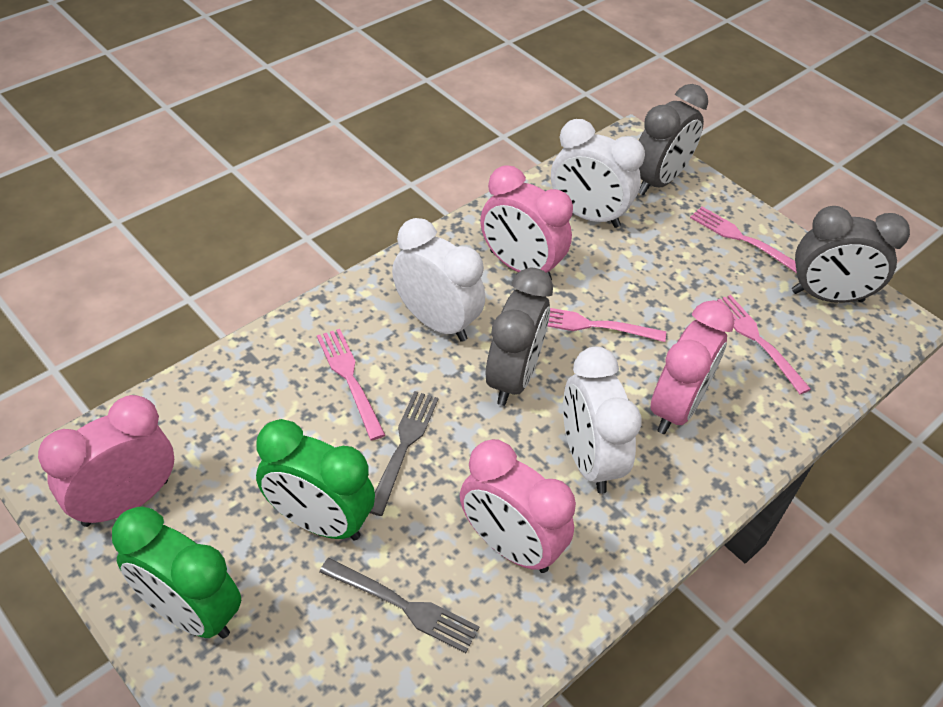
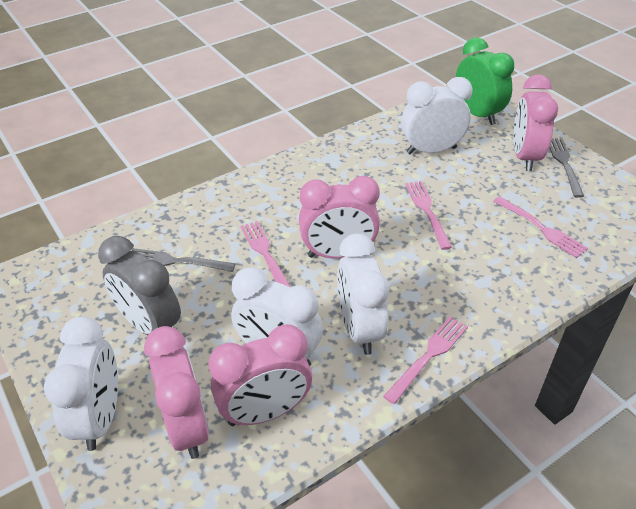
green clock: 2 -> 1
grey clock: 3 -> 1
white clock: 3 -> 4

